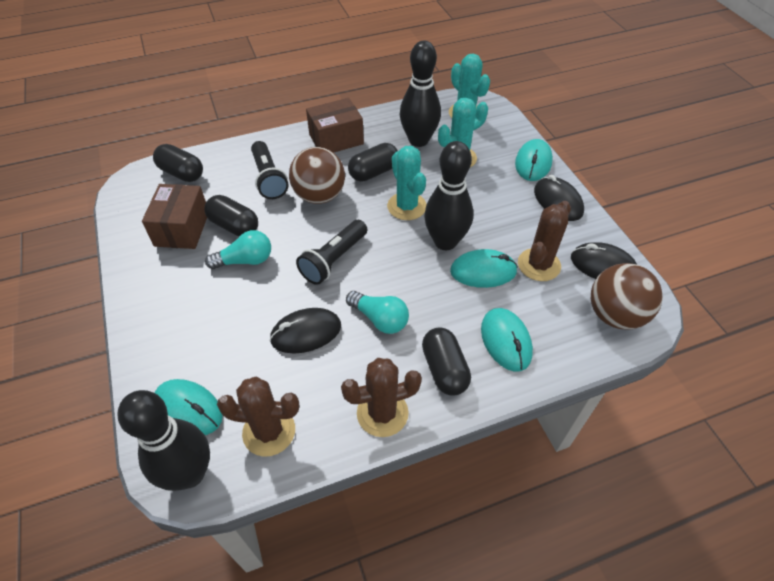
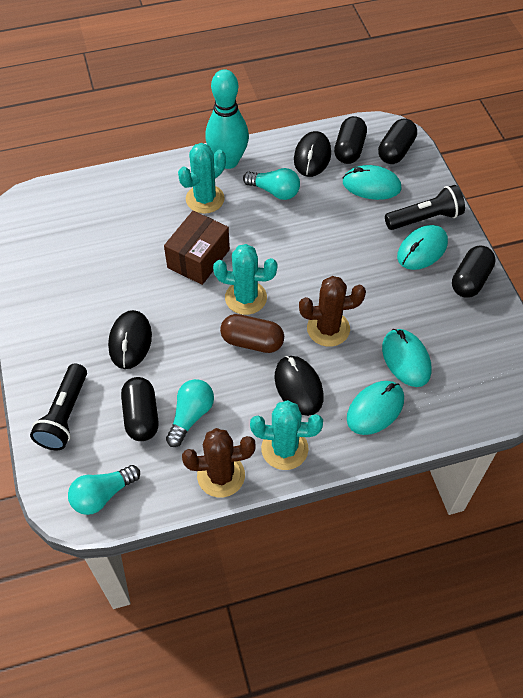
black bowling pin: 3 -> 0
brown ball: 2 -> 0
brown box: 2 -> 1
brown cactus: 3 -> 2
brown capsule: 0 -> 1
turquoise bowling pin: 0 -> 1
turquoise light bulb: 2 -> 3

